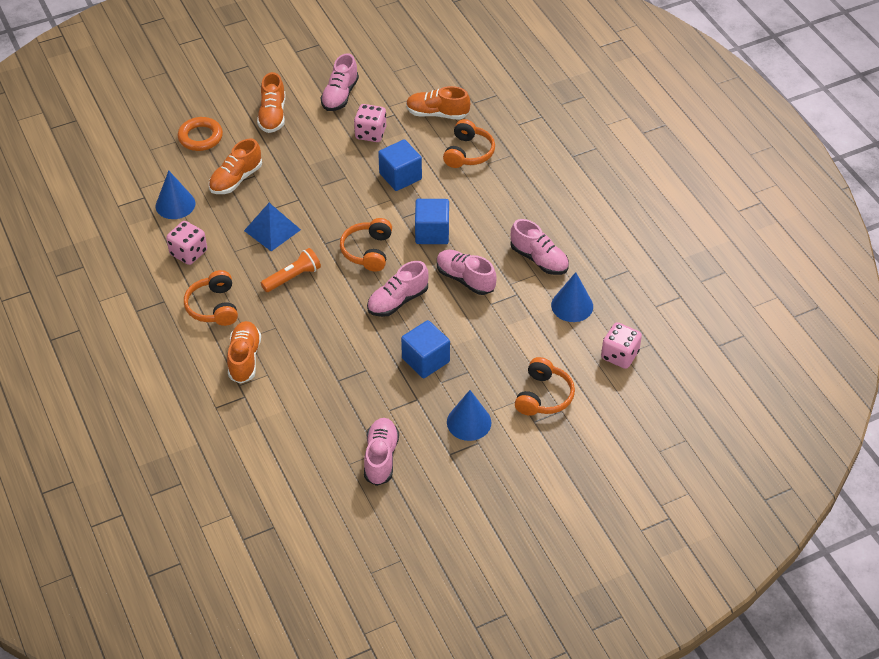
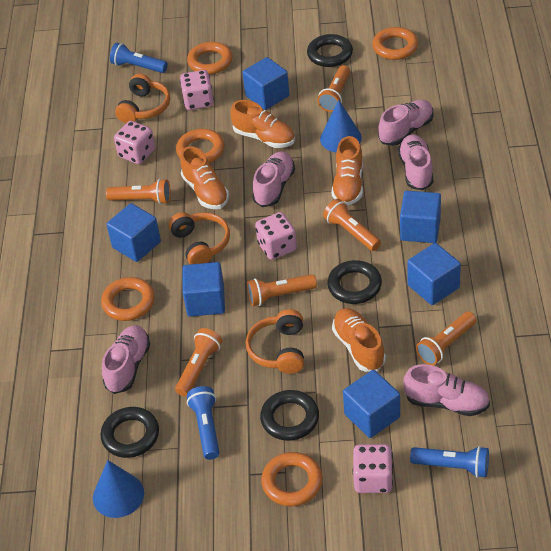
black ring: 0 -> 4
blue cone: 3 -> 2
blue cube: 3 -> 6
blue flashlight: 0 -> 3
blue pyramid: 1 -> 0
orange flashlight: 1 -> 6
orange headphones: 4 -> 3
orange ring: 1 -> 5
pink dice: 3 -> 4

